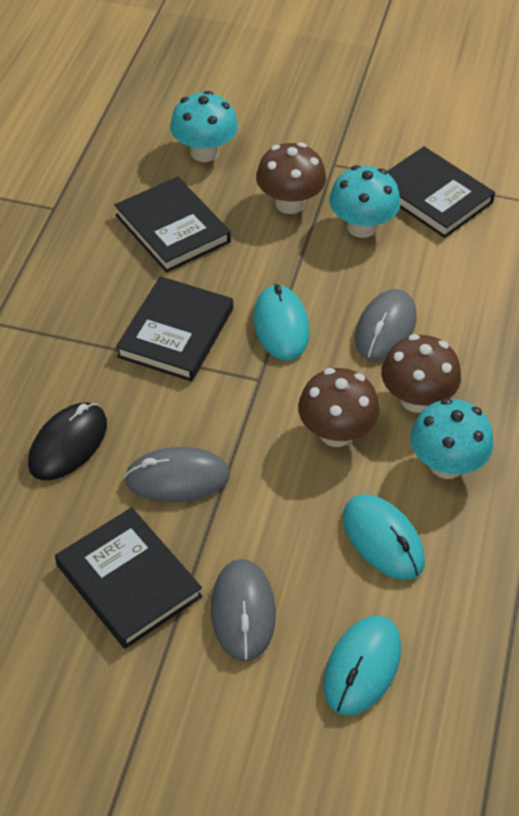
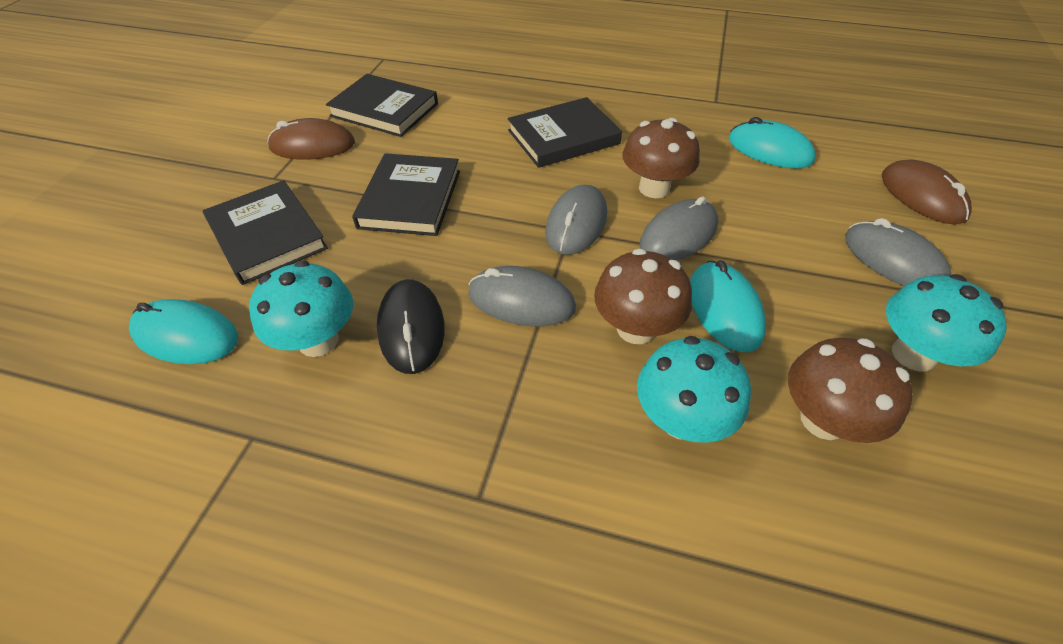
brown mouse: 0 -> 2
grey mouse: 3 -> 4

